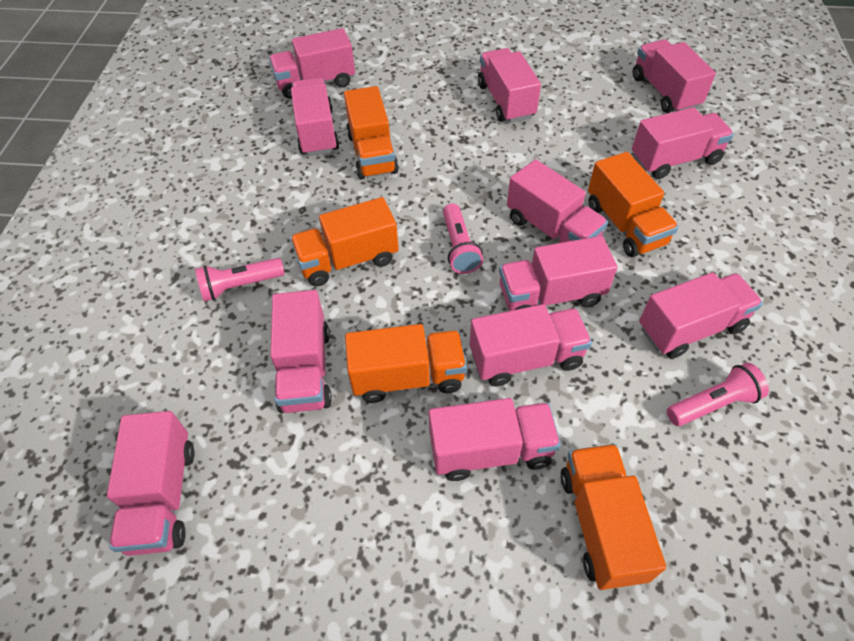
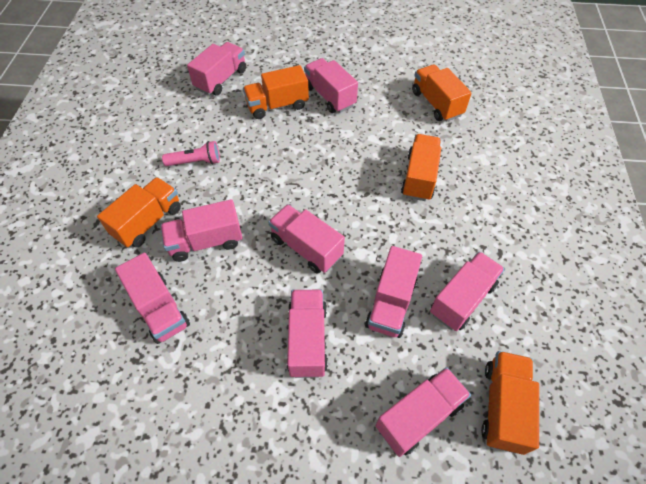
pink flashlight: 3 -> 1
pink truck: 12 -> 9

